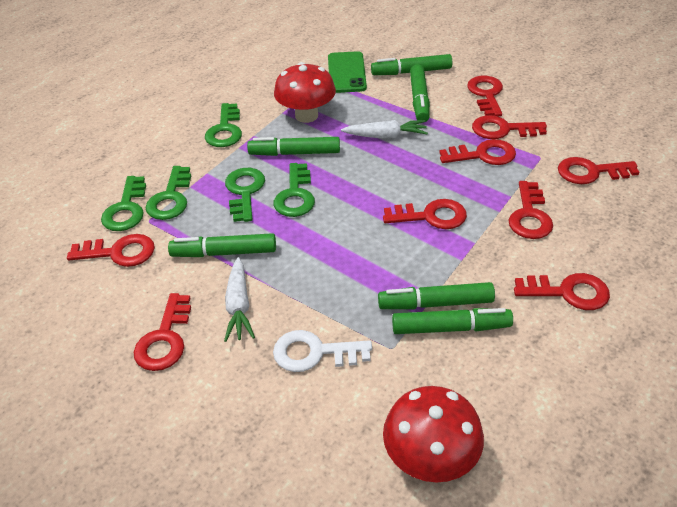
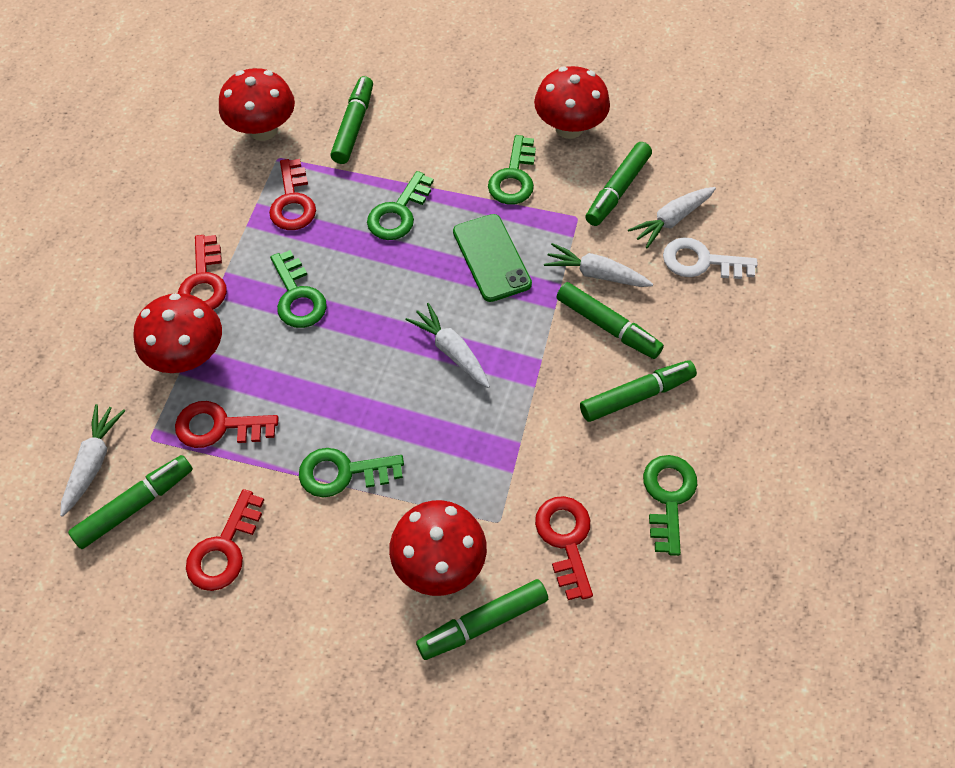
red key: 9 -> 5
red mushroom: 2 -> 4
white carrot: 2 -> 4

